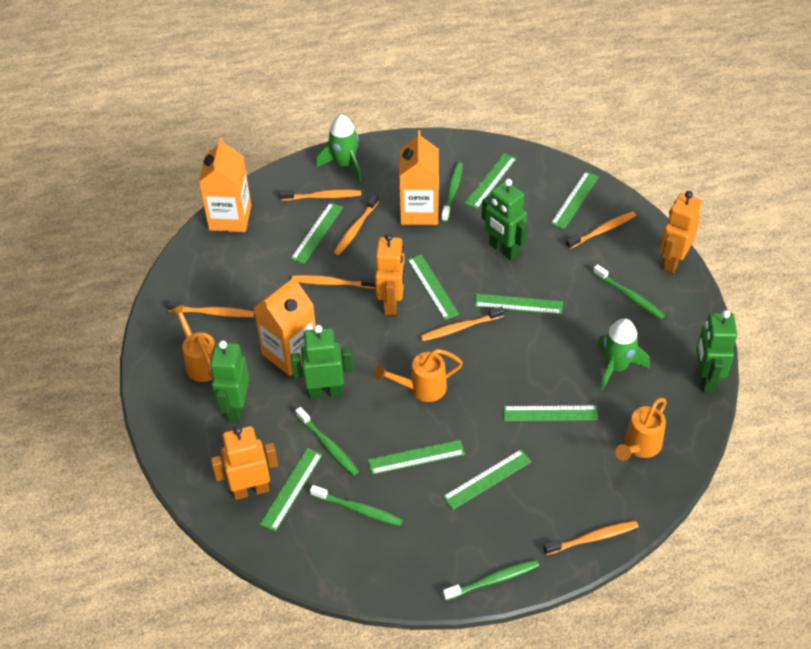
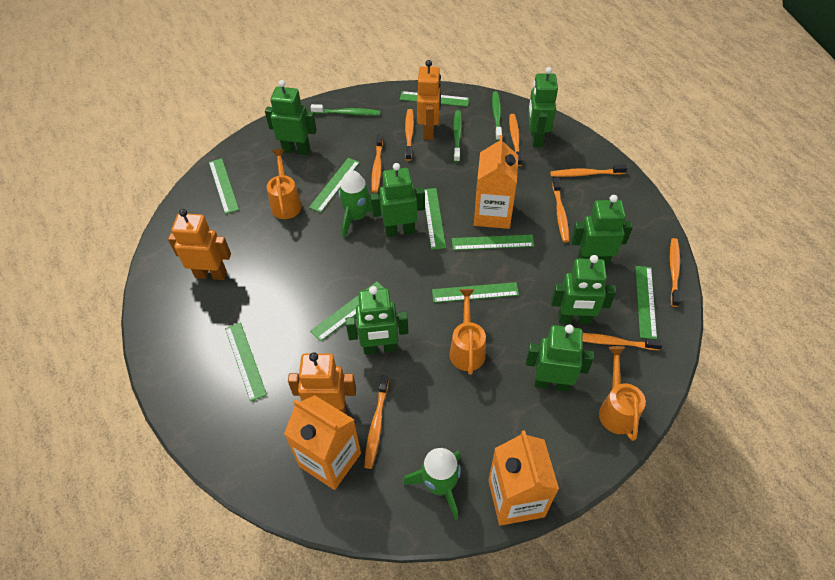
green robot: 4 -> 7
green toothbrush: 5 -> 3
orange toothbrush: 7 -> 8

